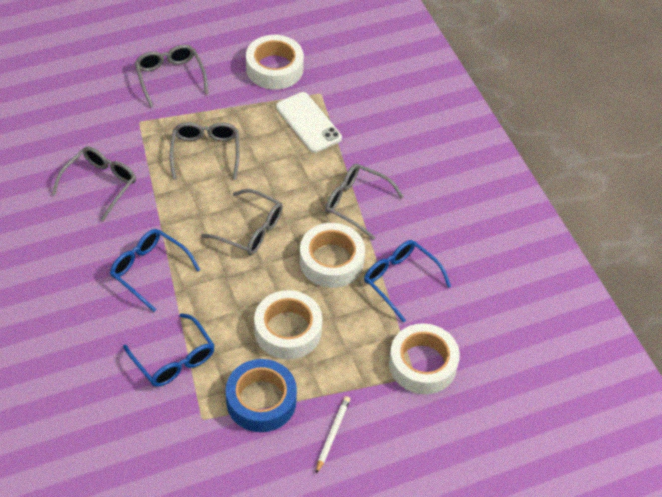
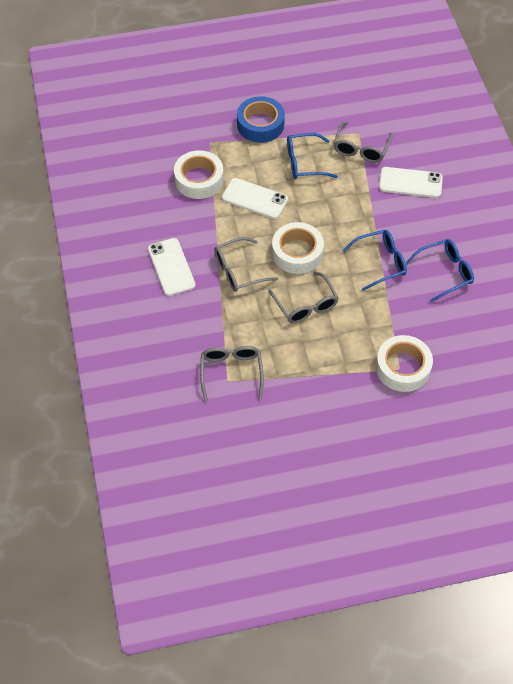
grey glasses: 5 -> 4
white pencil: 1 -> 0
white phone: 1 -> 3
white tape: 4 -> 3

